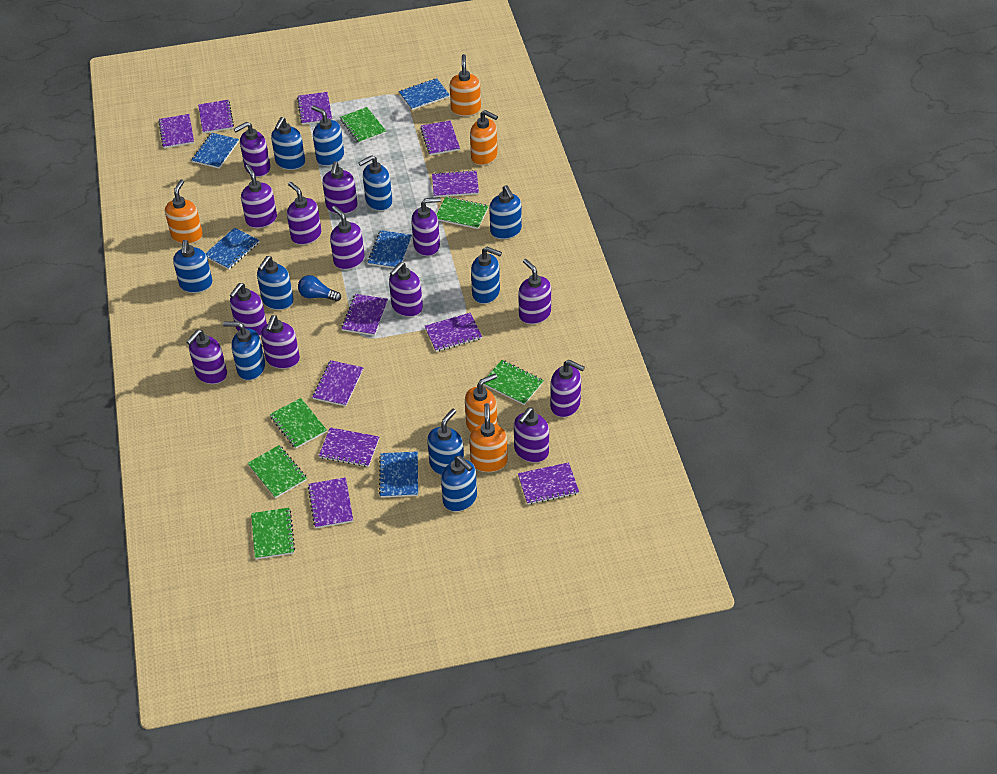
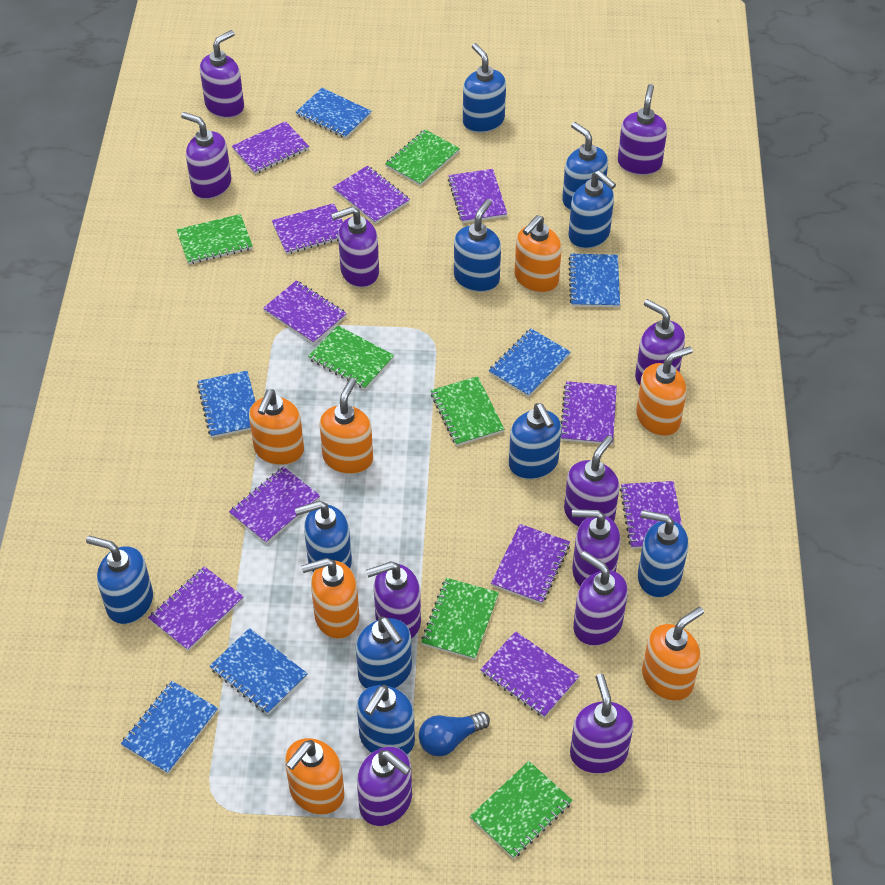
blue notebook: 5 -> 6
orange soap dispenser: 5 -> 7
purple soap dispenser: 13 -> 11

